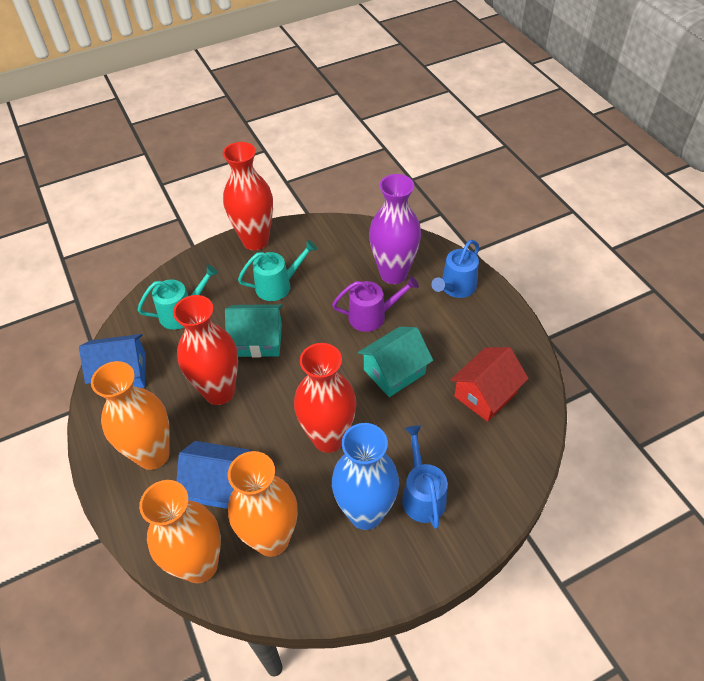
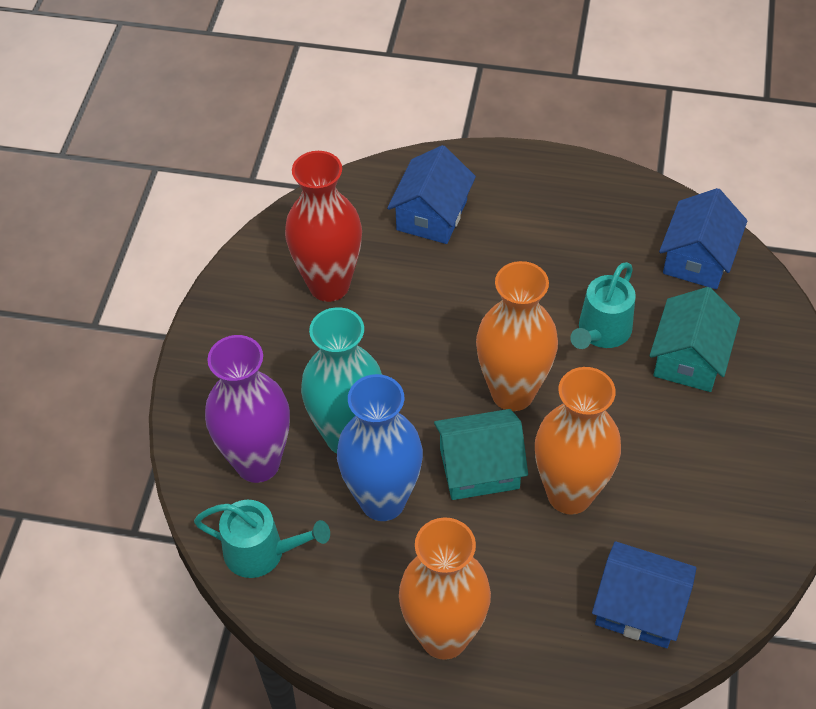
blue house: 2 -> 3
blue watering can: 2 -> 0
purple watering can: 1 -> 0
red house: 1 -> 0
red vase: 3 -> 1
turquoise vase: 0 -> 1

